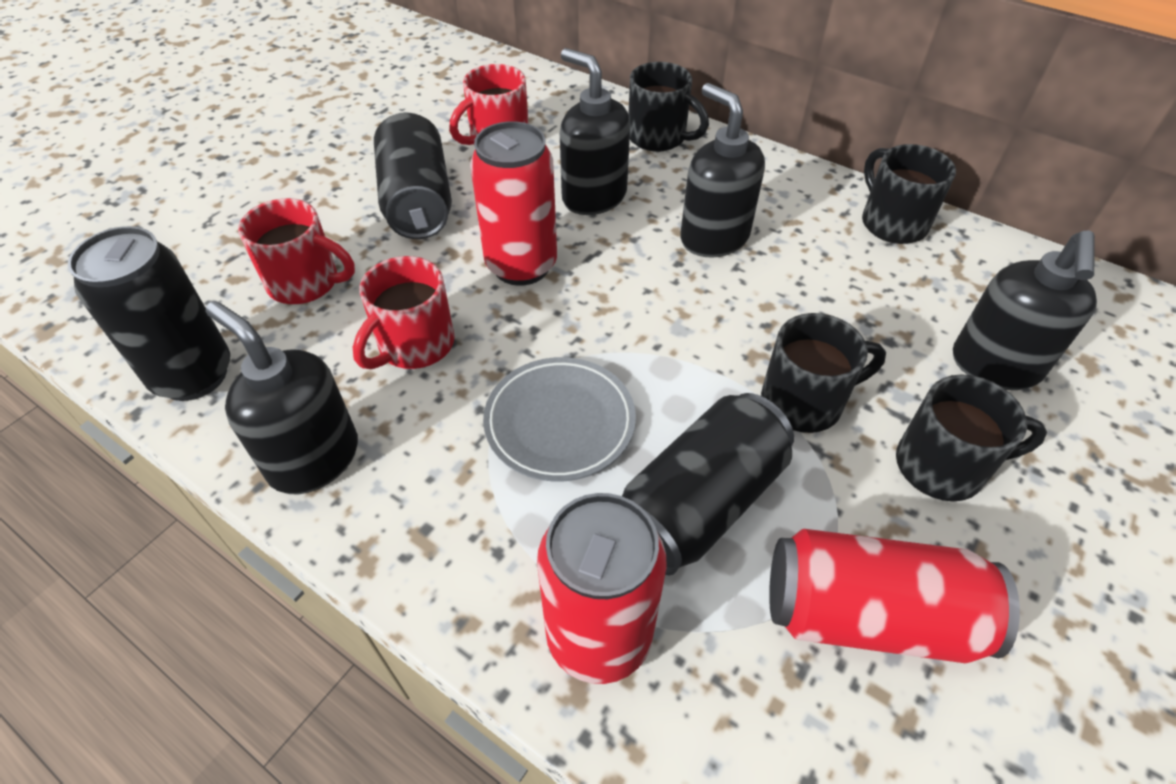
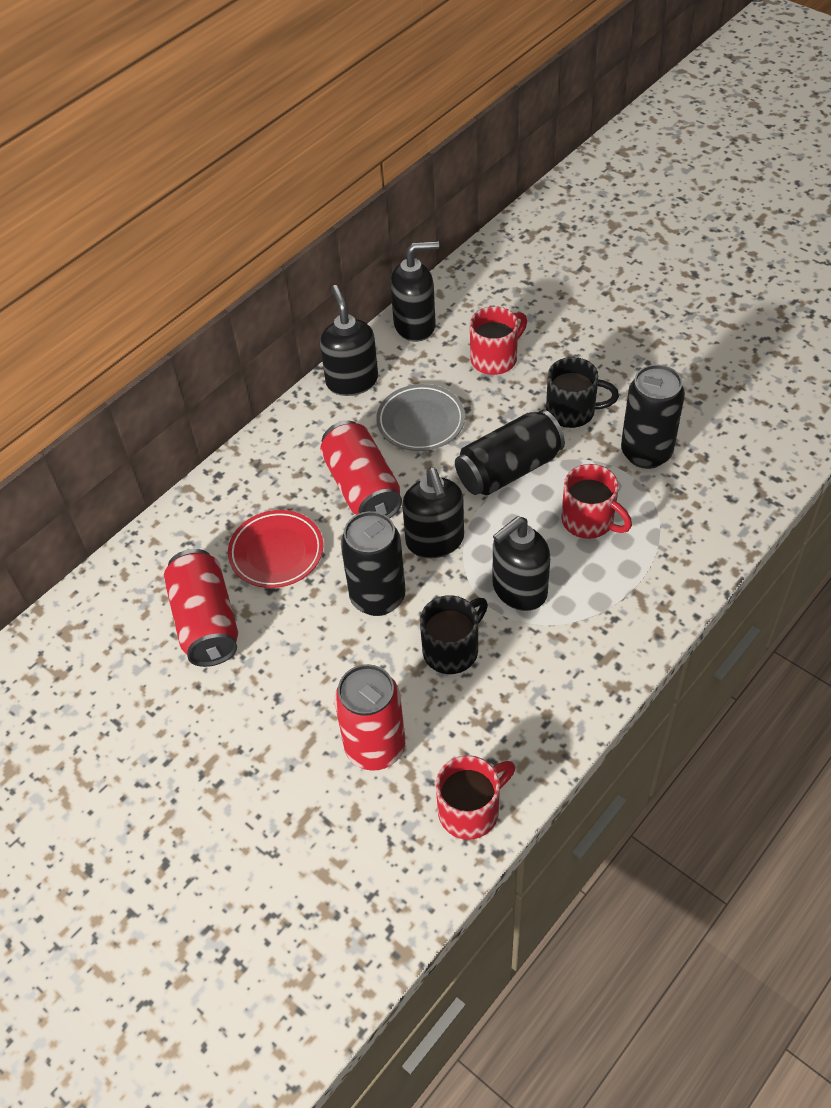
black mug: 4 -> 2
red plate: 0 -> 1

